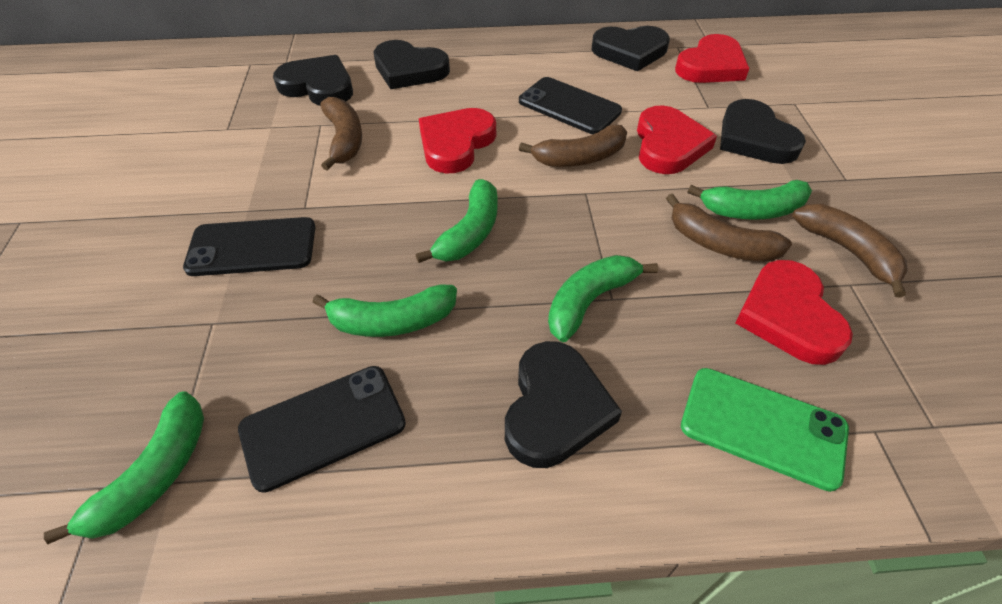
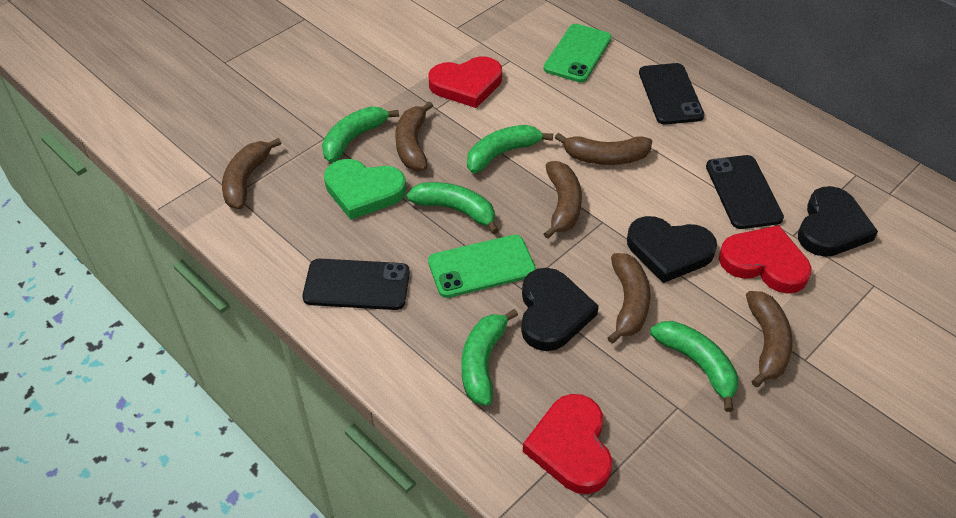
black heart: 5 -> 3
brown banana: 4 -> 6
green heart: 0 -> 1
green phone: 1 -> 2
red heart: 4 -> 3

